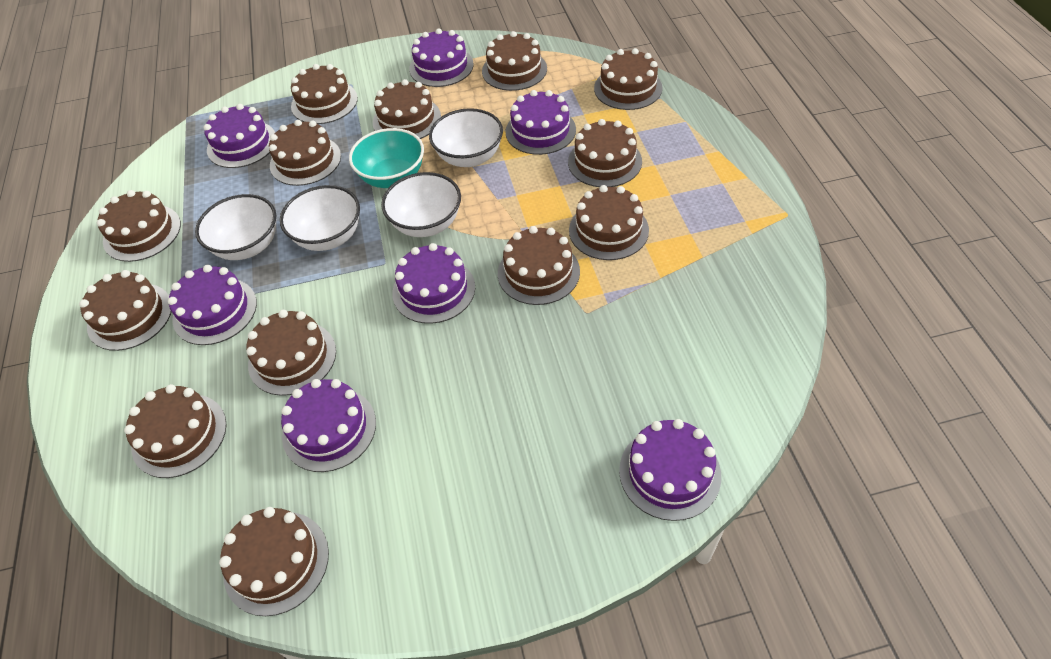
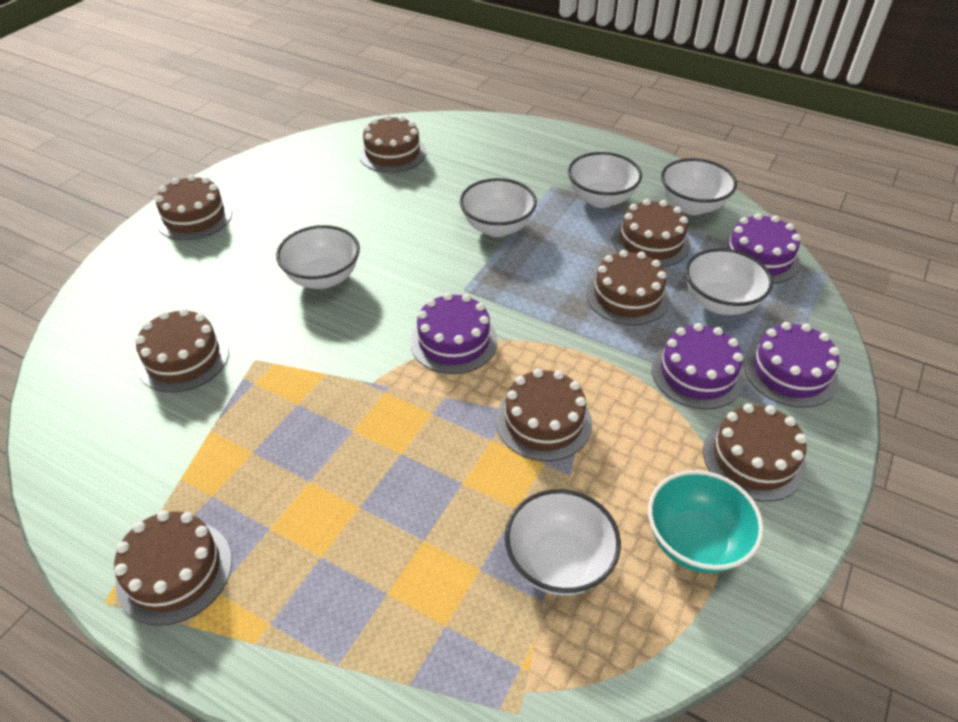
brown cake: 13 -> 8
purple cake: 7 -> 4
white bowl: 4 -> 6

